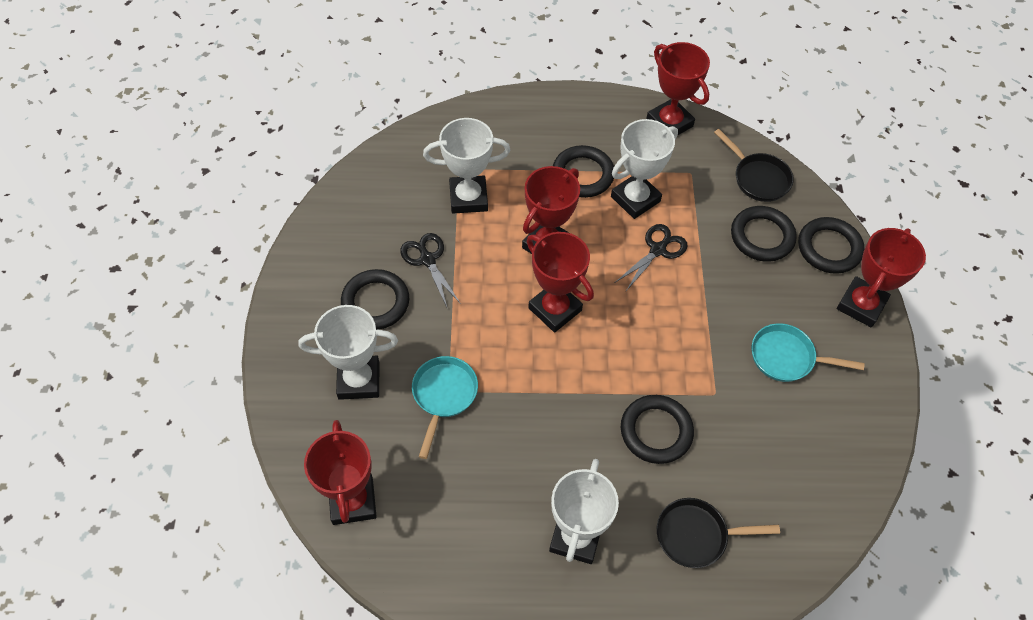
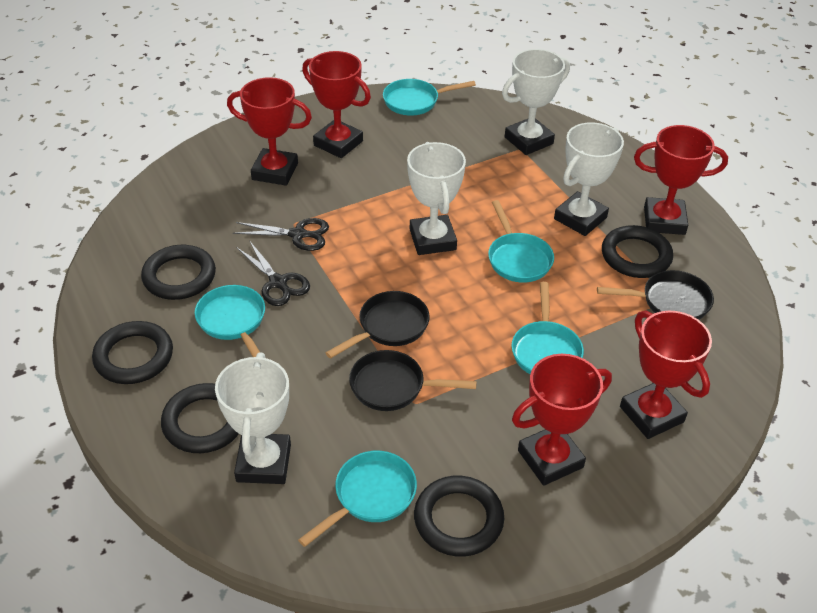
black pan: 2 -> 3
turquoise pan: 2 -> 5

